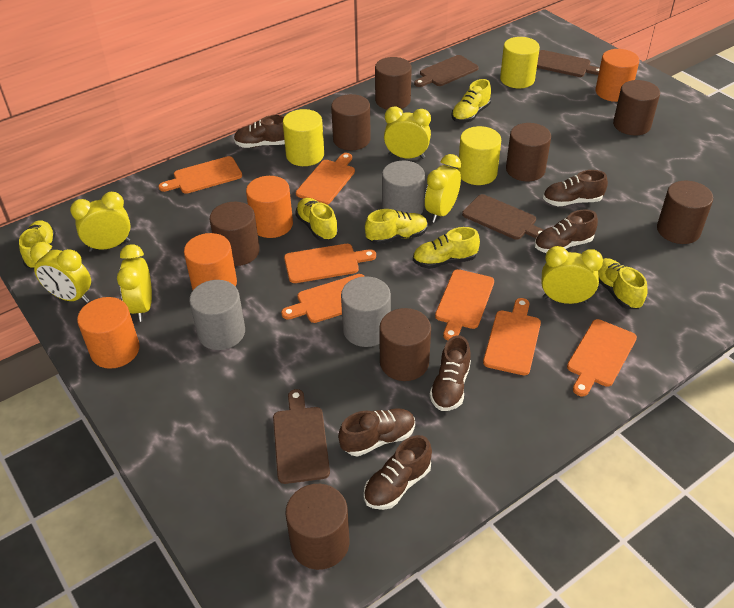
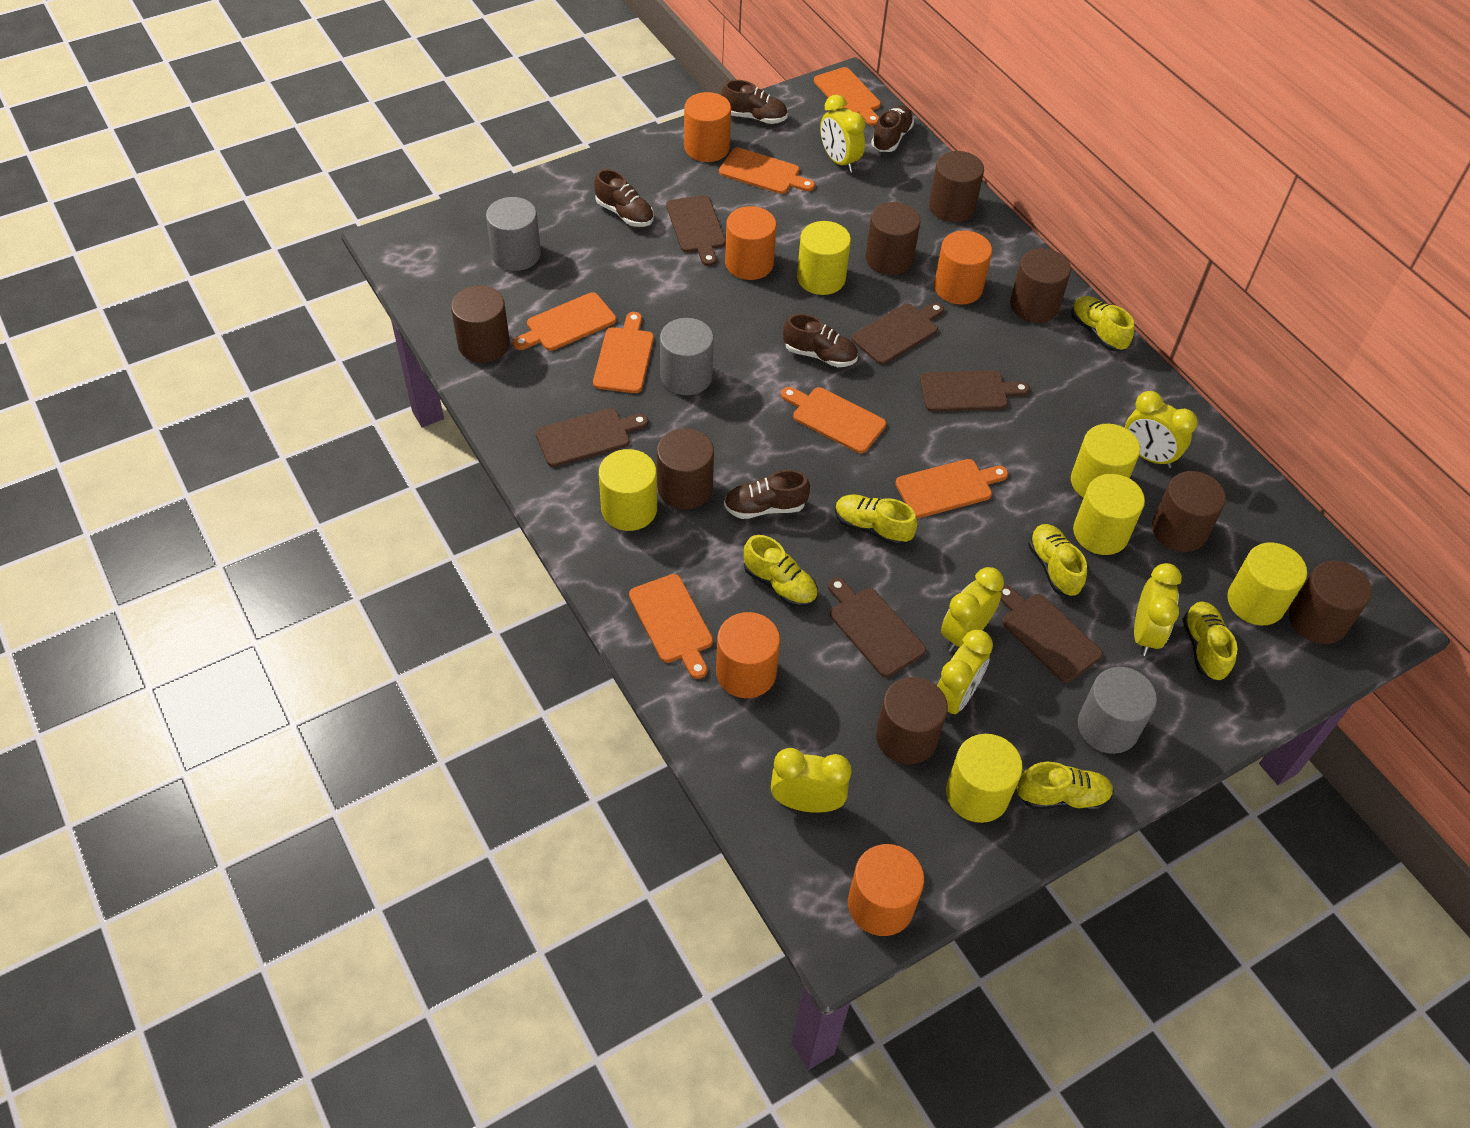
brown cutting board: 4 -> 6
brown shoe: 6 -> 5
orange cylinder: 4 -> 5
yellow cylinder: 3 -> 6

